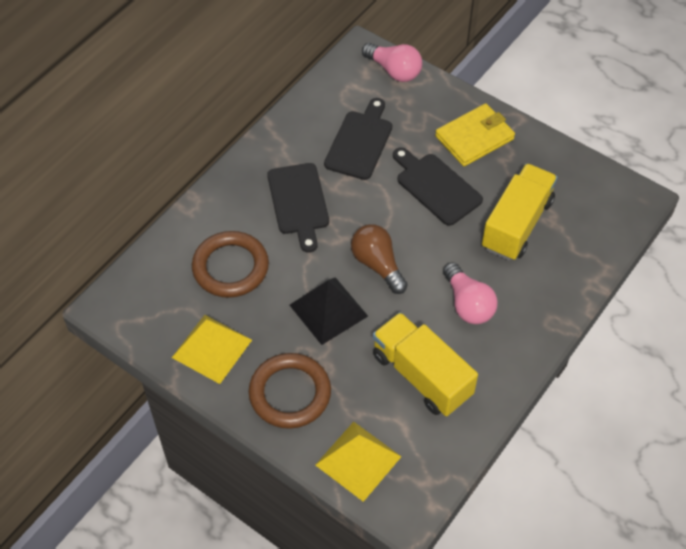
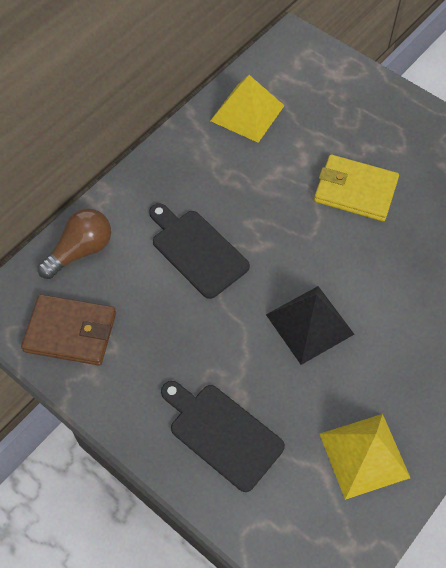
black cutting board: 3 -> 2
brown ring: 2 -> 0
brown wallet: 0 -> 1
pink light bulb: 2 -> 0
yellow truck: 2 -> 0

